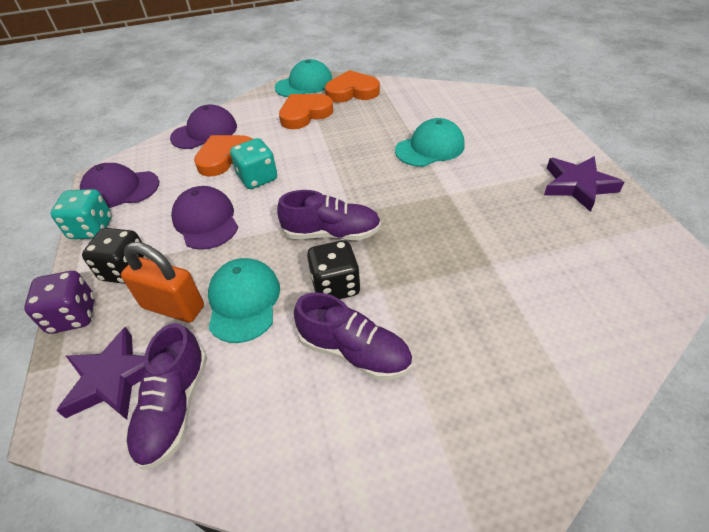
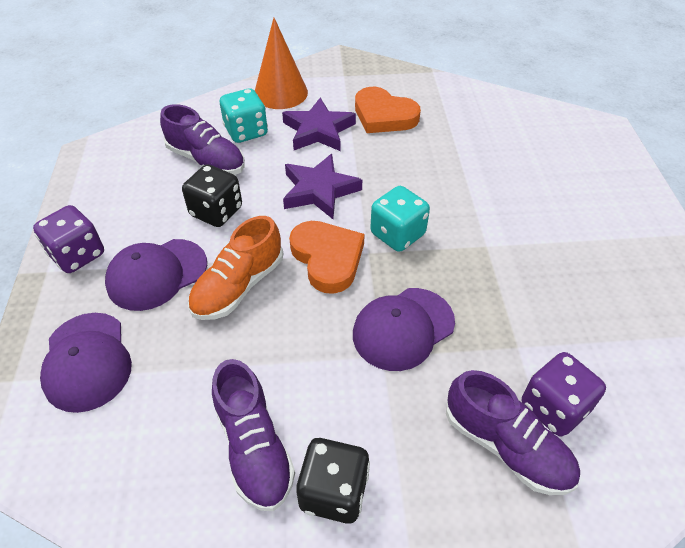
orange cone: 0 -> 1
orange heart: 3 -> 2
orange padlock: 1 -> 0
orange shoe: 0 -> 1
purple dice: 1 -> 2
turquoise cap: 3 -> 0

